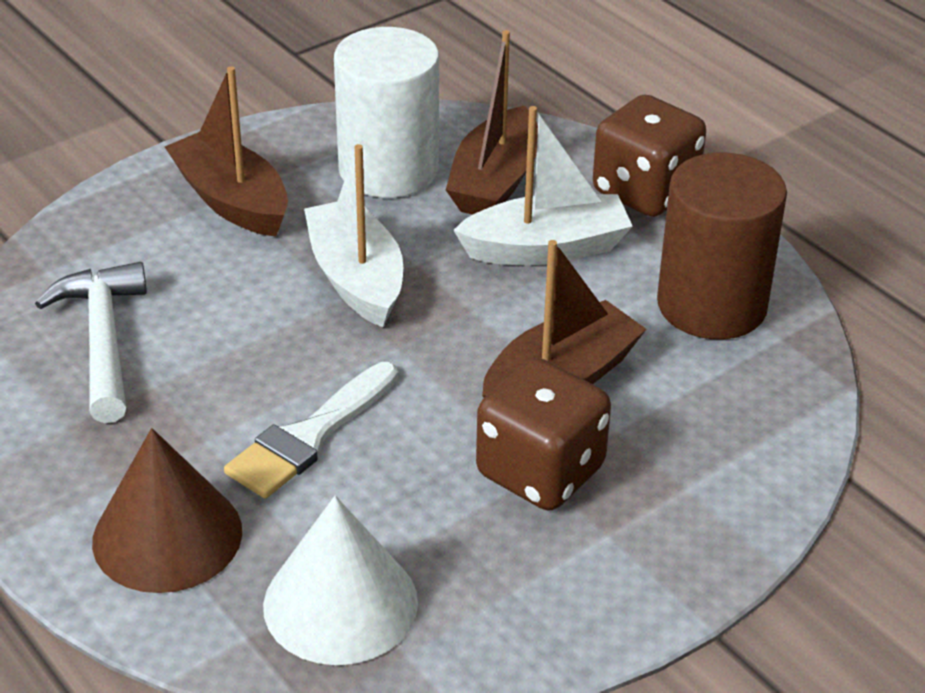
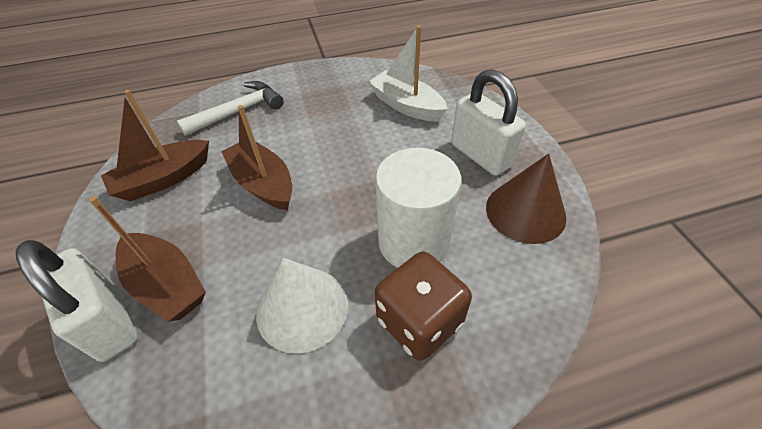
brown cylinder: 1 -> 0
brown dice: 2 -> 1
white boat: 2 -> 1
white brush: 1 -> 0
white padlock: 0 -> 2

